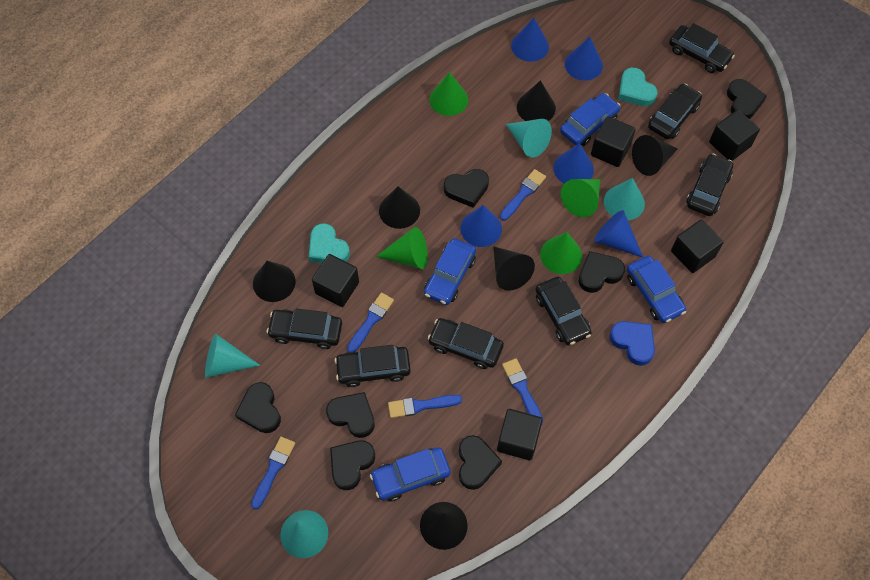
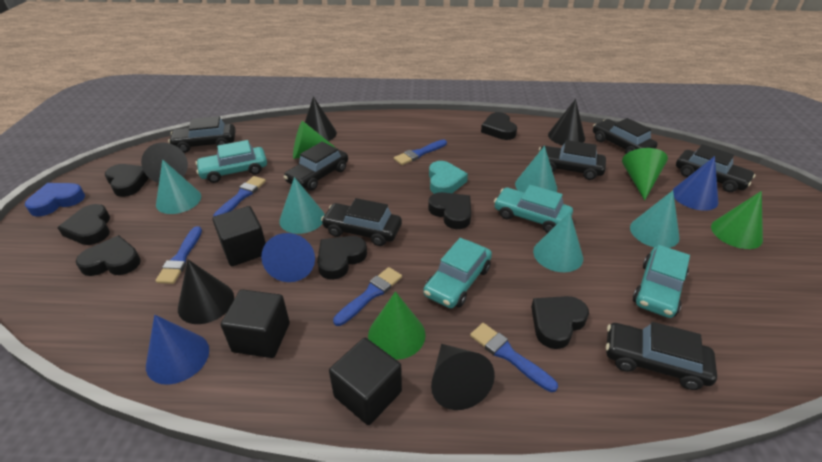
black cone: 6 -> 5
black cube: 5 -> 3
blue car: 4 -> 0
blue cone: 5 -> 3
turquoise car: 0 -> 4
turquoise cone: 4 -> 5
turquoise heart: 2 -> 1

